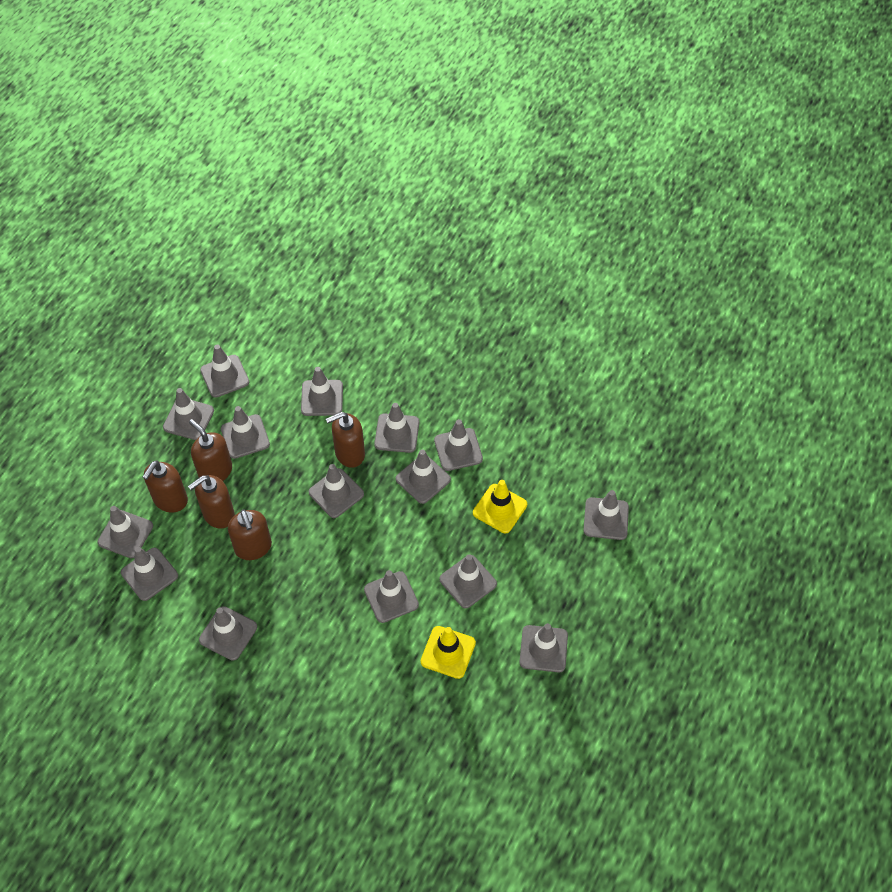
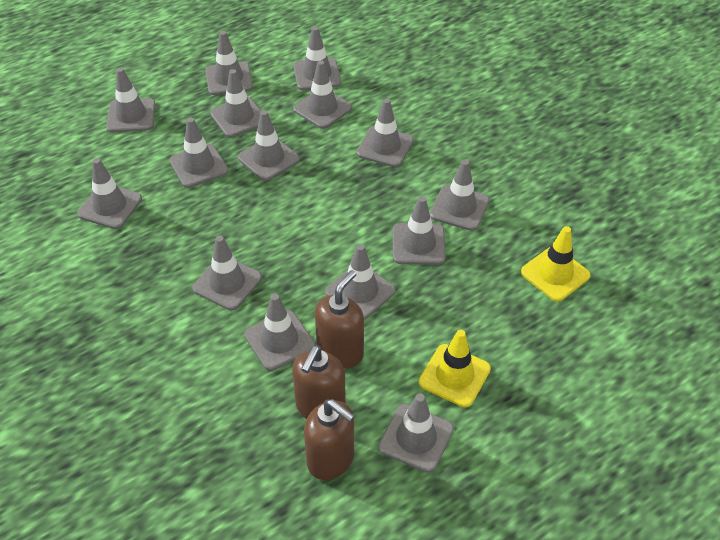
brown soap dispenser: 5 -> 3

